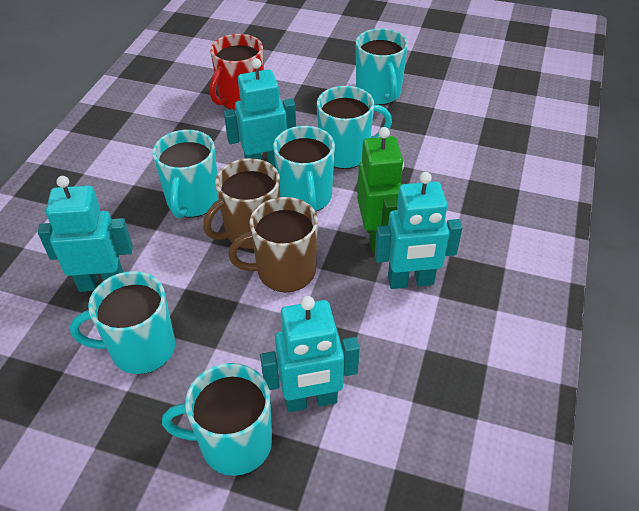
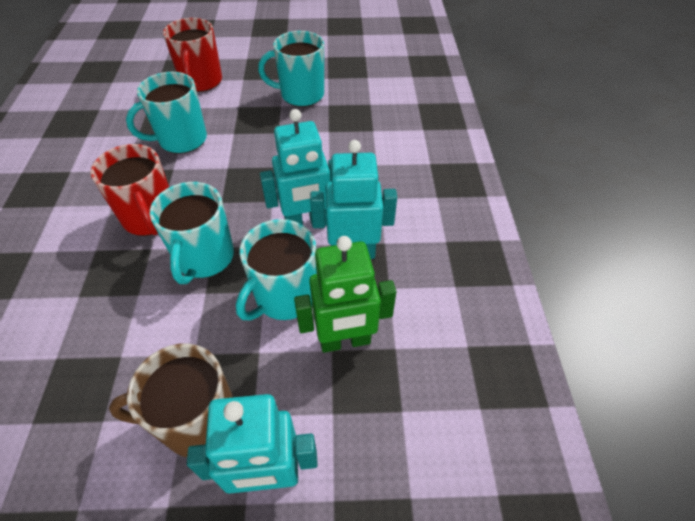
brown mug: 2 -> 1
red mug: 1 -> 2
turquoise mug: 6 -> 4
turquoise robot: 4 -> 3

